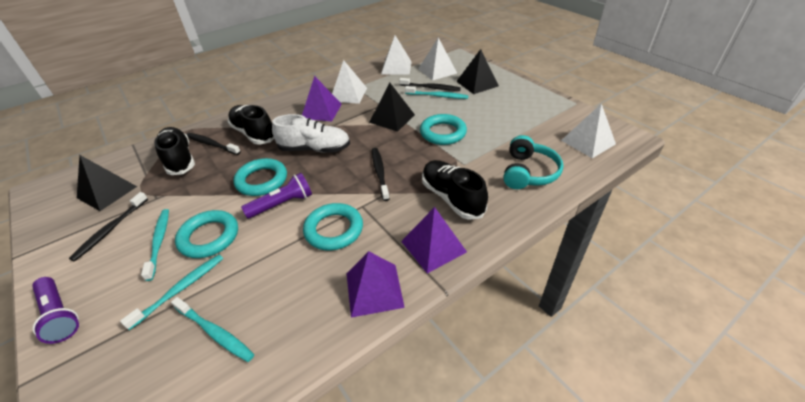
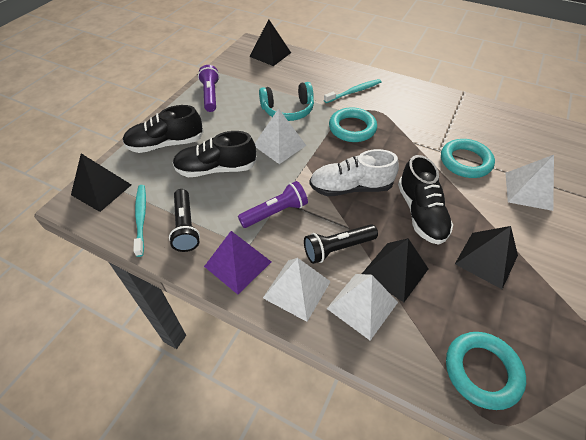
black flashlight: 0 -> 2
black pyramid: 3 -> 4
black toothbrush: 4 -> 0
purple pyramid: 3 -> 1
turquoise ring: 4 -> 3
turquoise toothbrush: 4 -> 2

